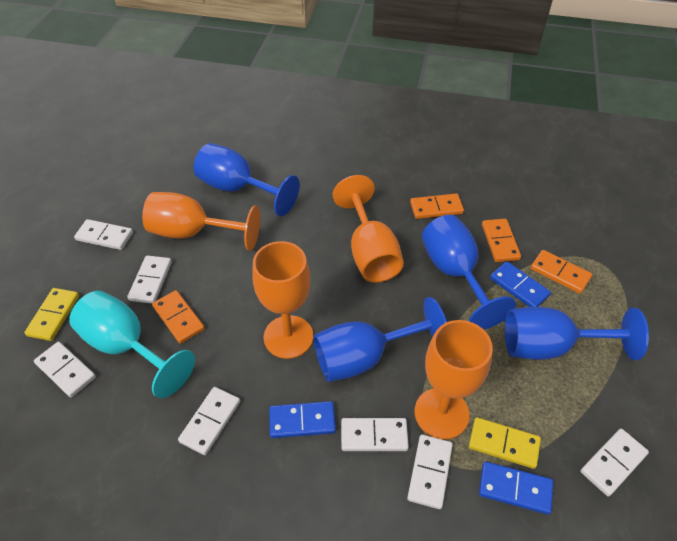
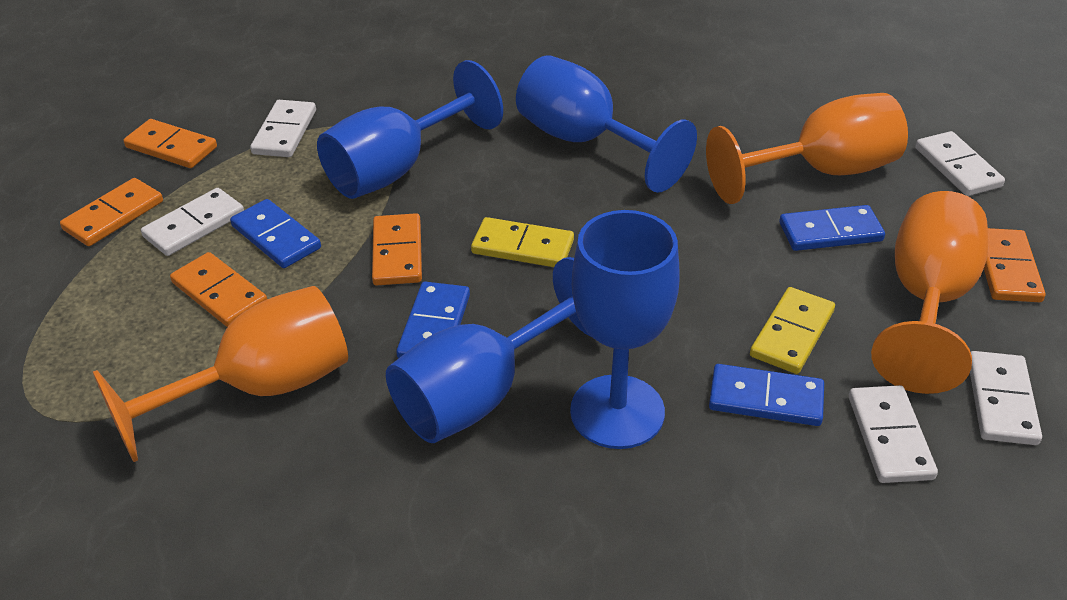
blue domino: 3 -> 4
orange domino: 4 -> 5
orange goblet: 4 -> 3
turquoise goblet: 1 -> 0
white domino: 7 -> 5

